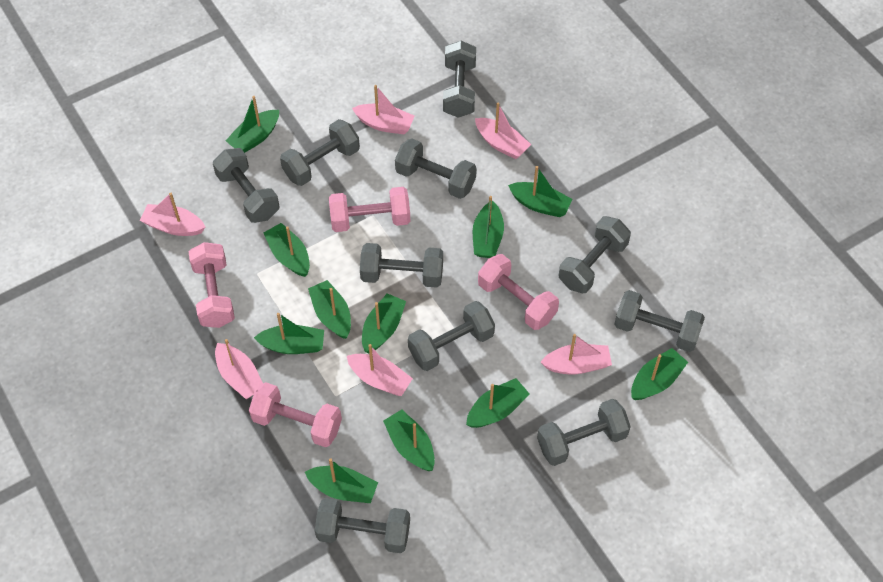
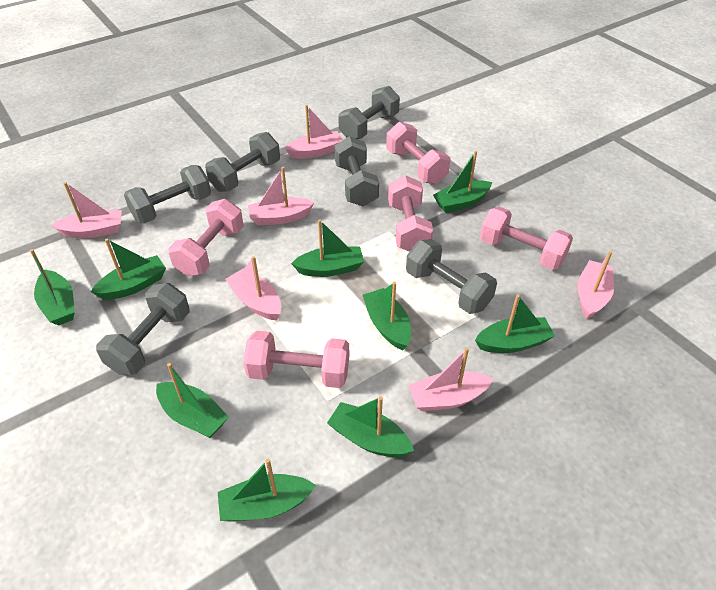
green boat: 11 -> 9
grey dumbbell: 10 -> 6
pink dumbbell: 4 -> 5

